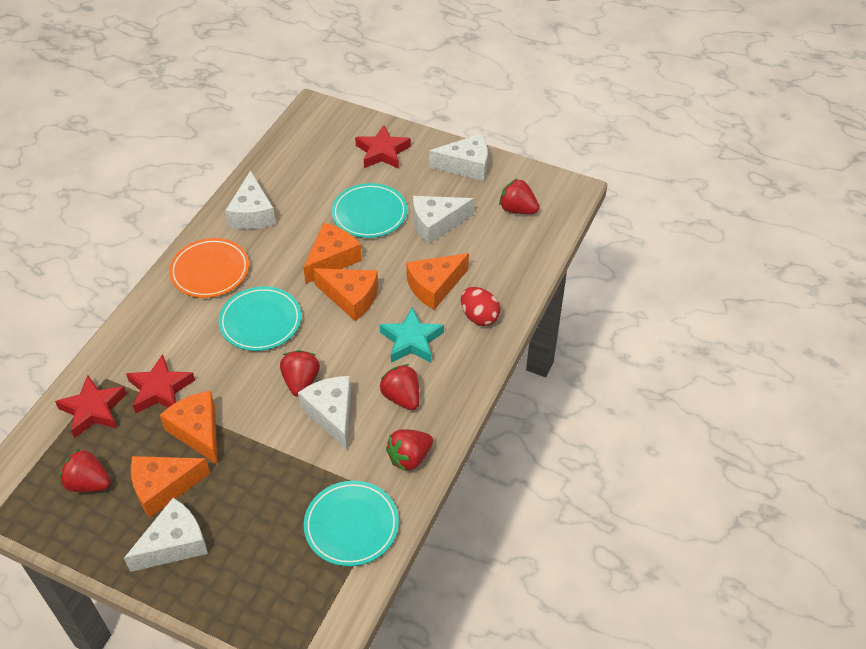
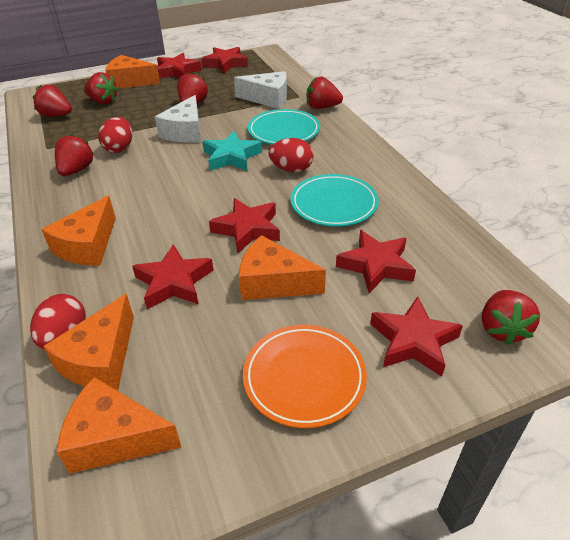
red egg: 1 -> 3
red star: 3 -> 6
red strawberry: 5 -> 6
turquoise plate: 3 -> 2
white cheese: 5 -> 2

